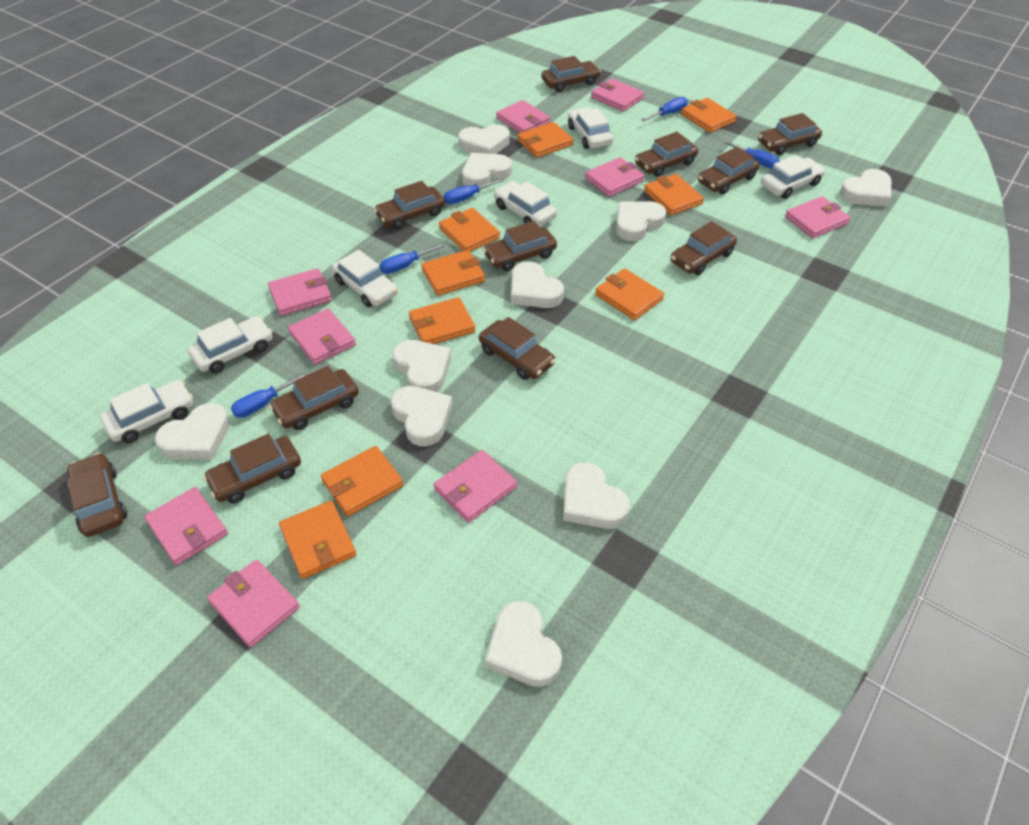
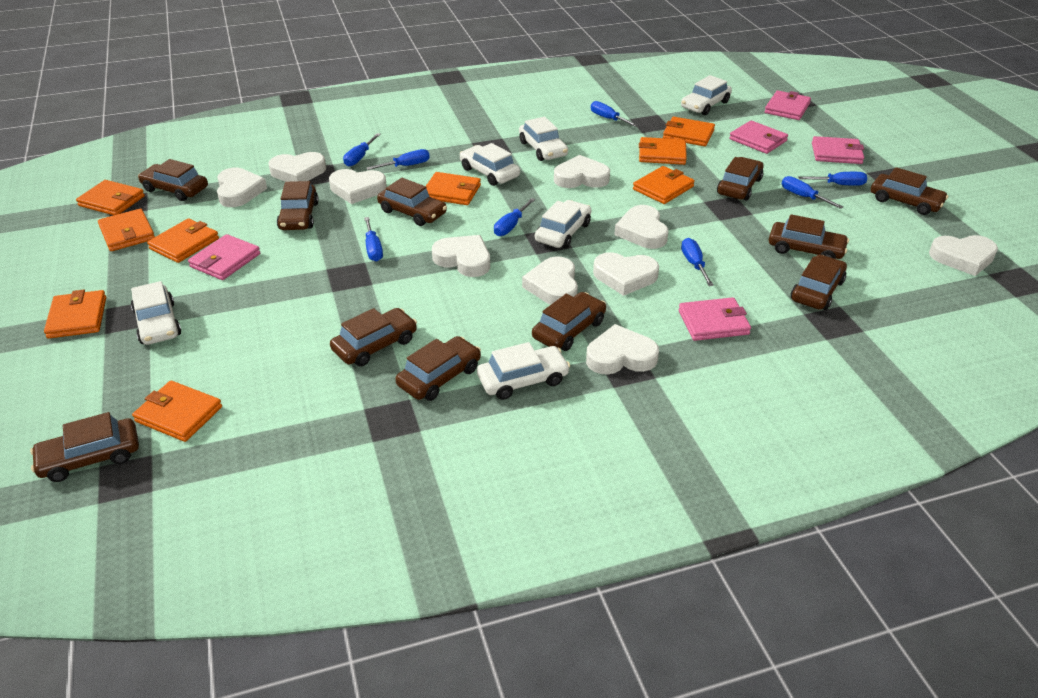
blue screwdriver: 5 -> 8
pink wallet: 9 -> 5

